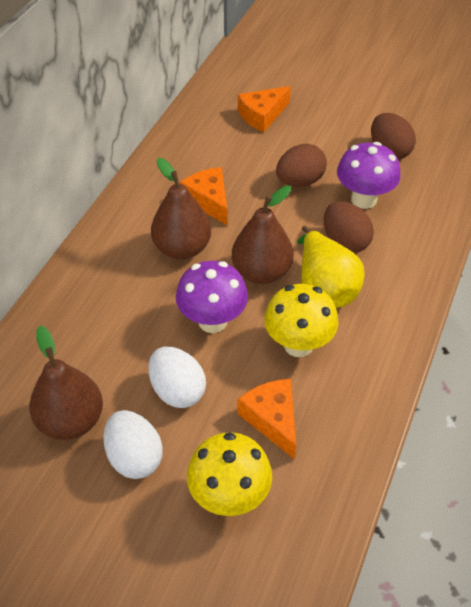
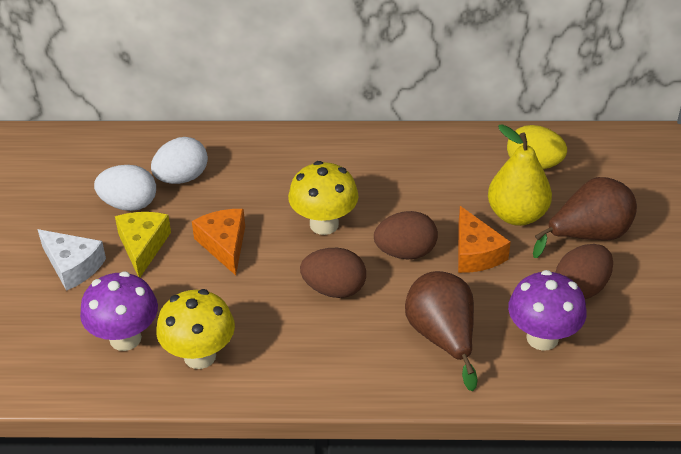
brown pear: 3 -> 2
orange cheese: 3 -> 2
white cheese: 0 -> 1
yellow cheese: 0 -> 1
yellow egg: 0 -> 1

